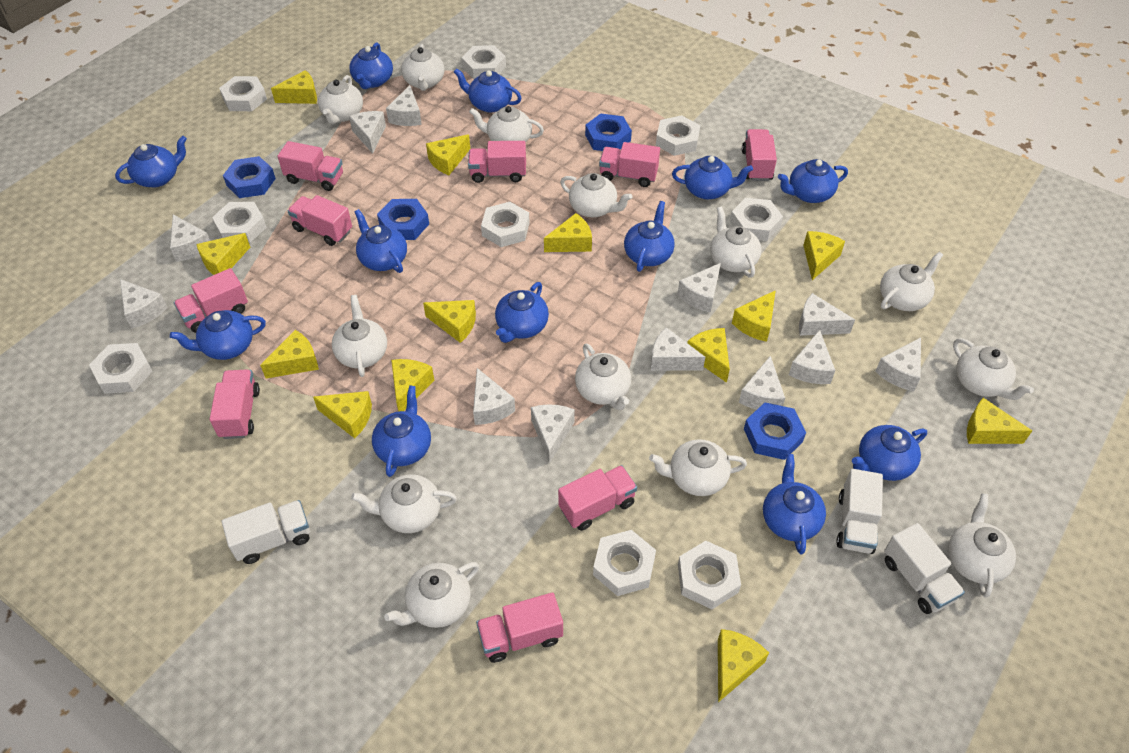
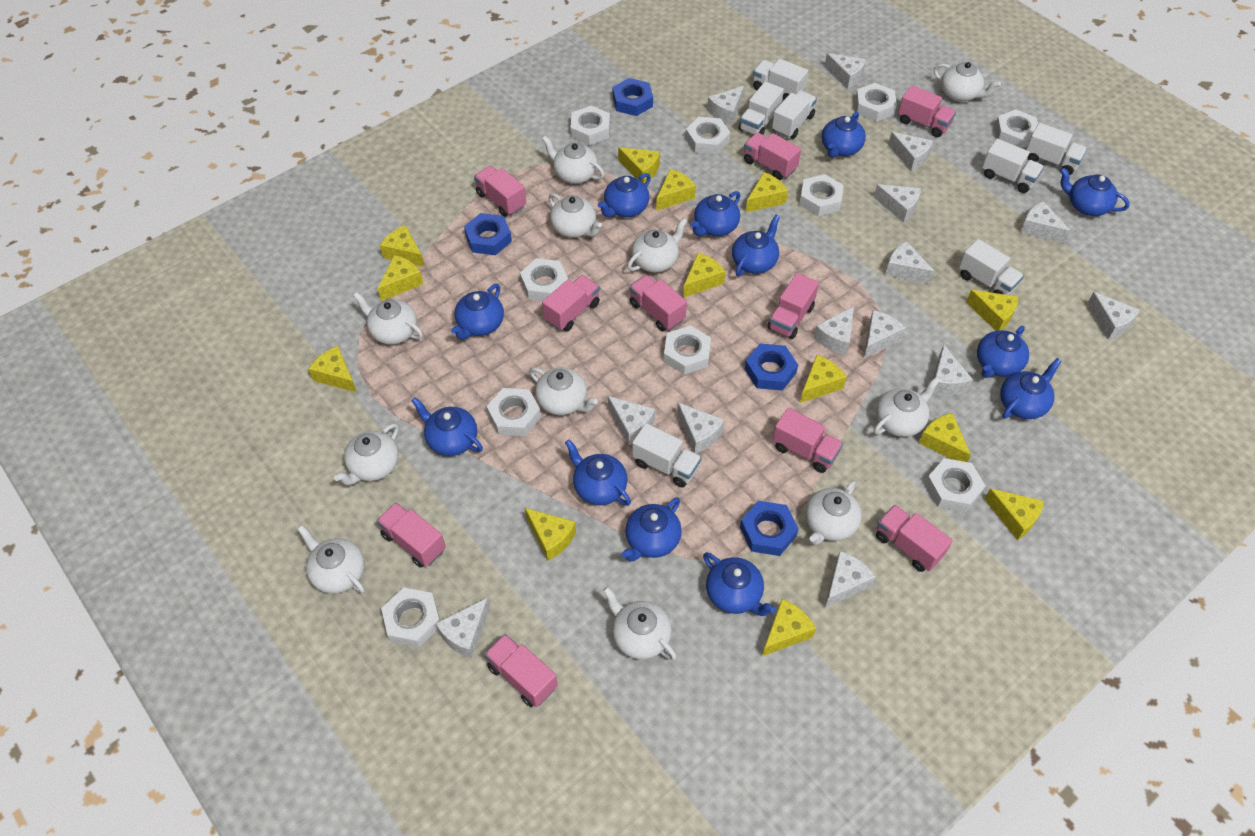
pink truck: 9 -> 10
white cheese: 12 -> 14
white nut: 9 -> 10
white teapot: 13 -> 11
white truck: 3 -> 7

